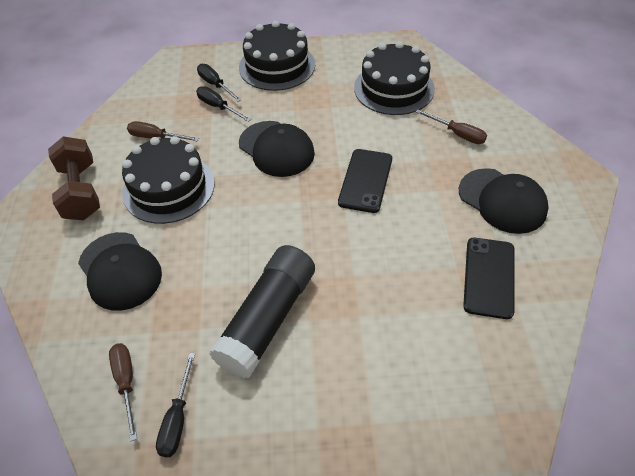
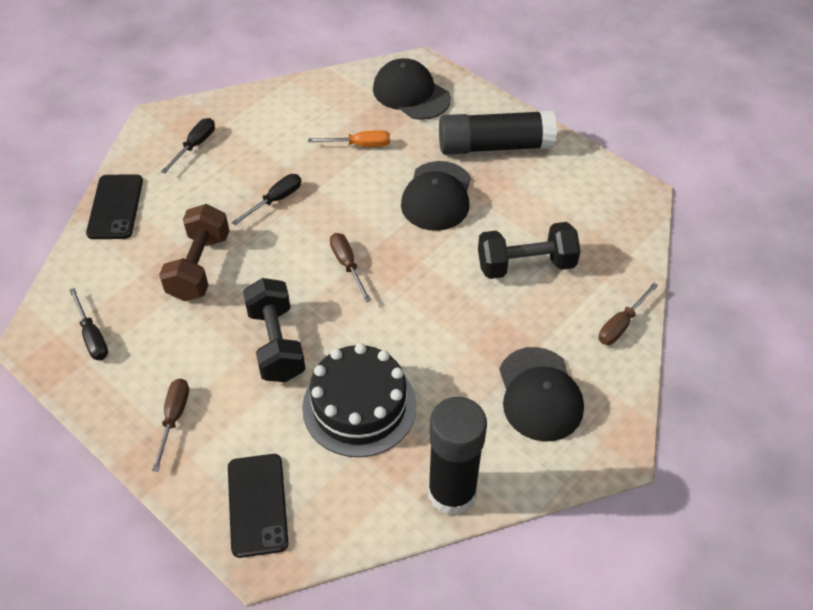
black cake: 3 -> 1
black dumbbell: 0 -> 2
black glue stick: 1 -> 2
orange screwdriver: 0 -> 1

